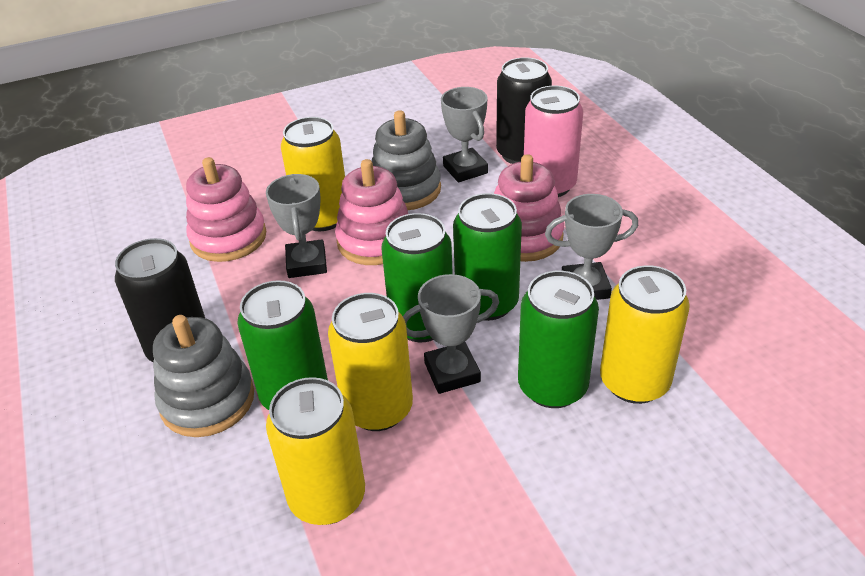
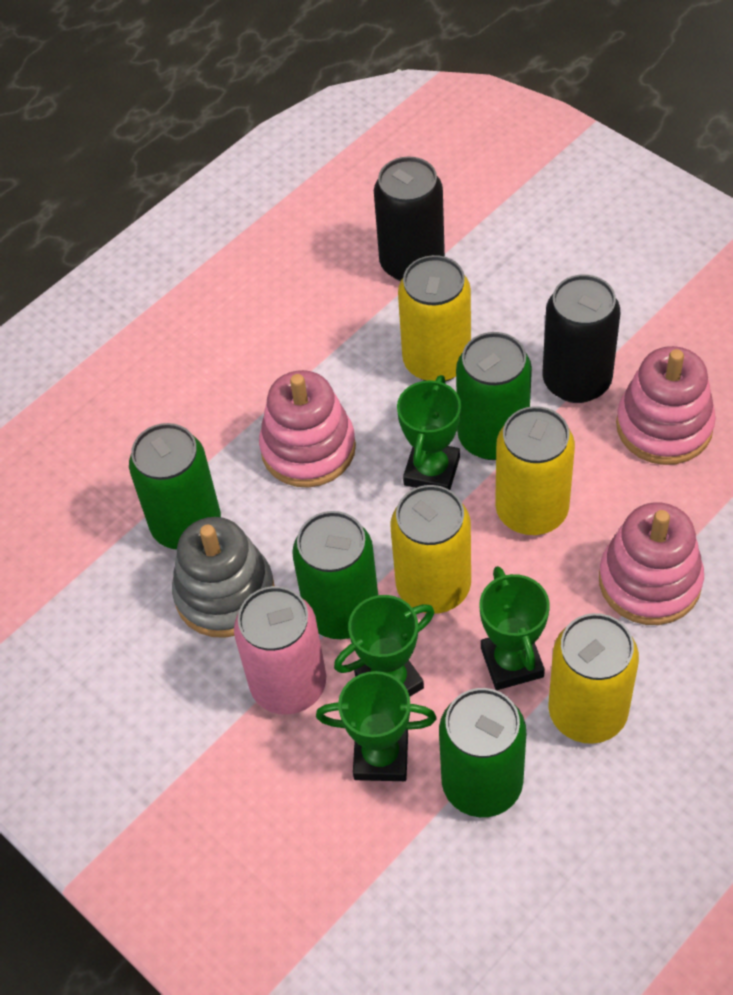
green trophy: 0 -> 4
grey stacking toy: 2 -> 1
grey trophy: 4 -> 0

